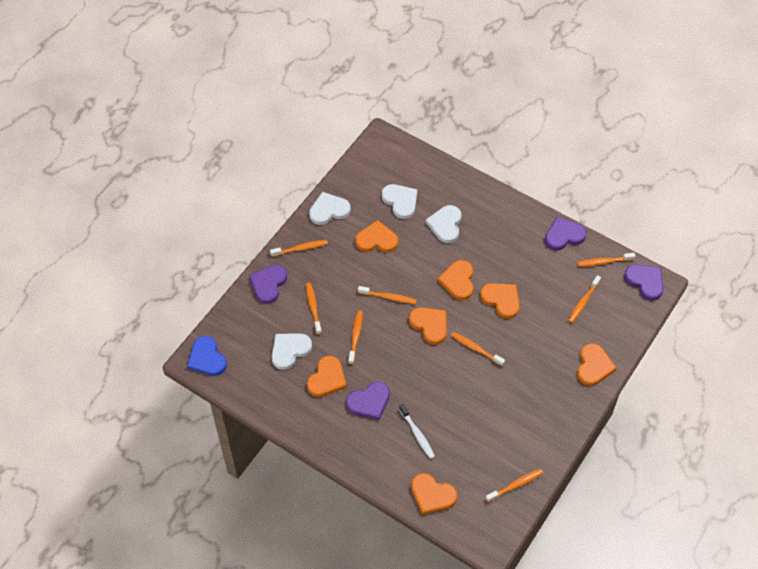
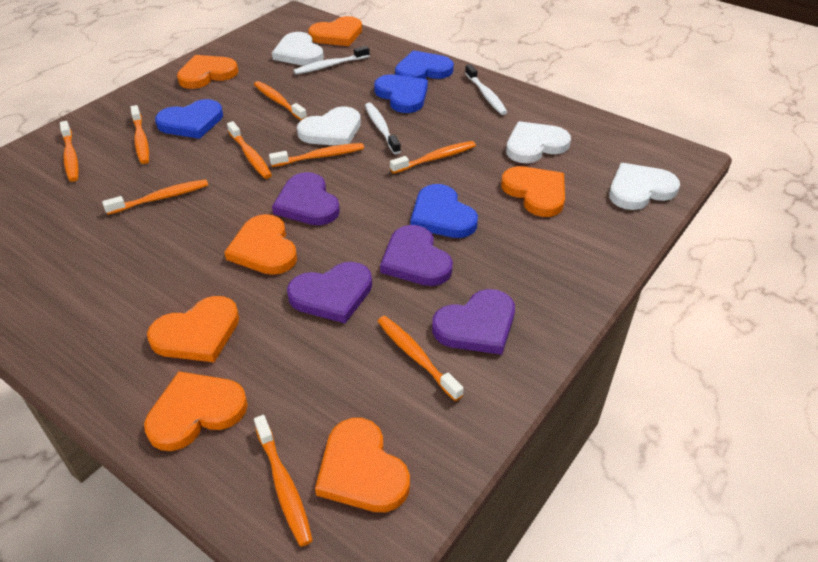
blue heart: 1 -> 4
orange toothbrush: 8 -> 9
white toothbrush: 1 -> 3

